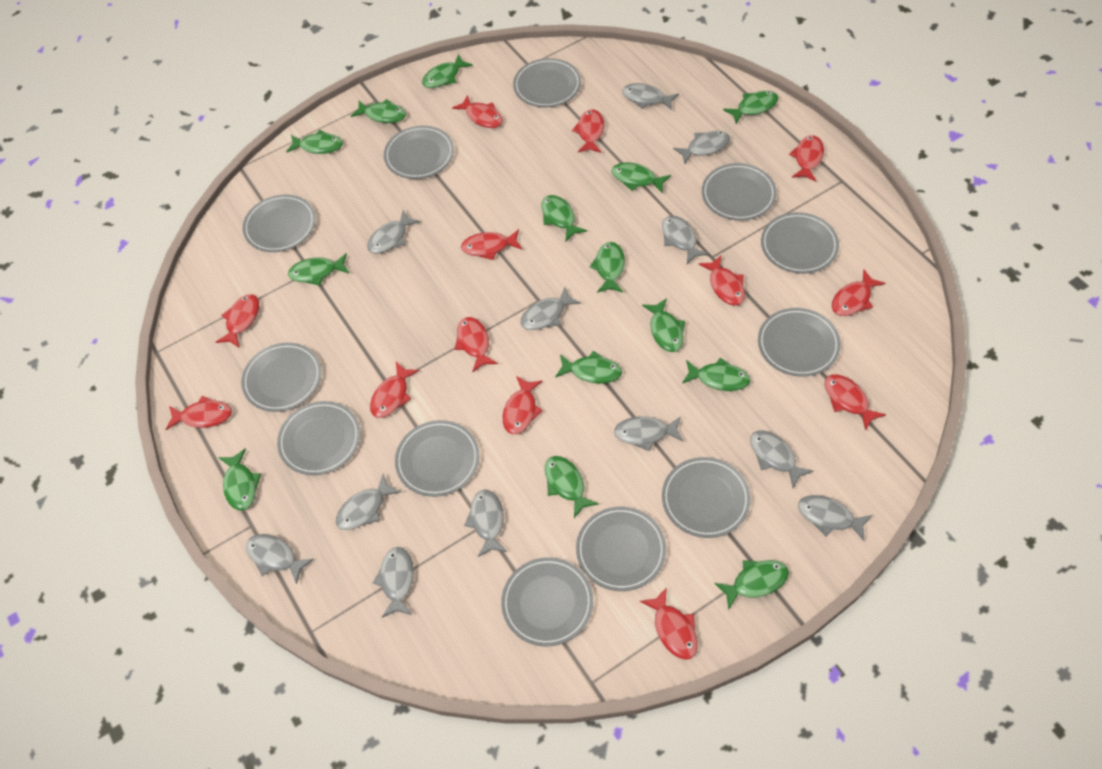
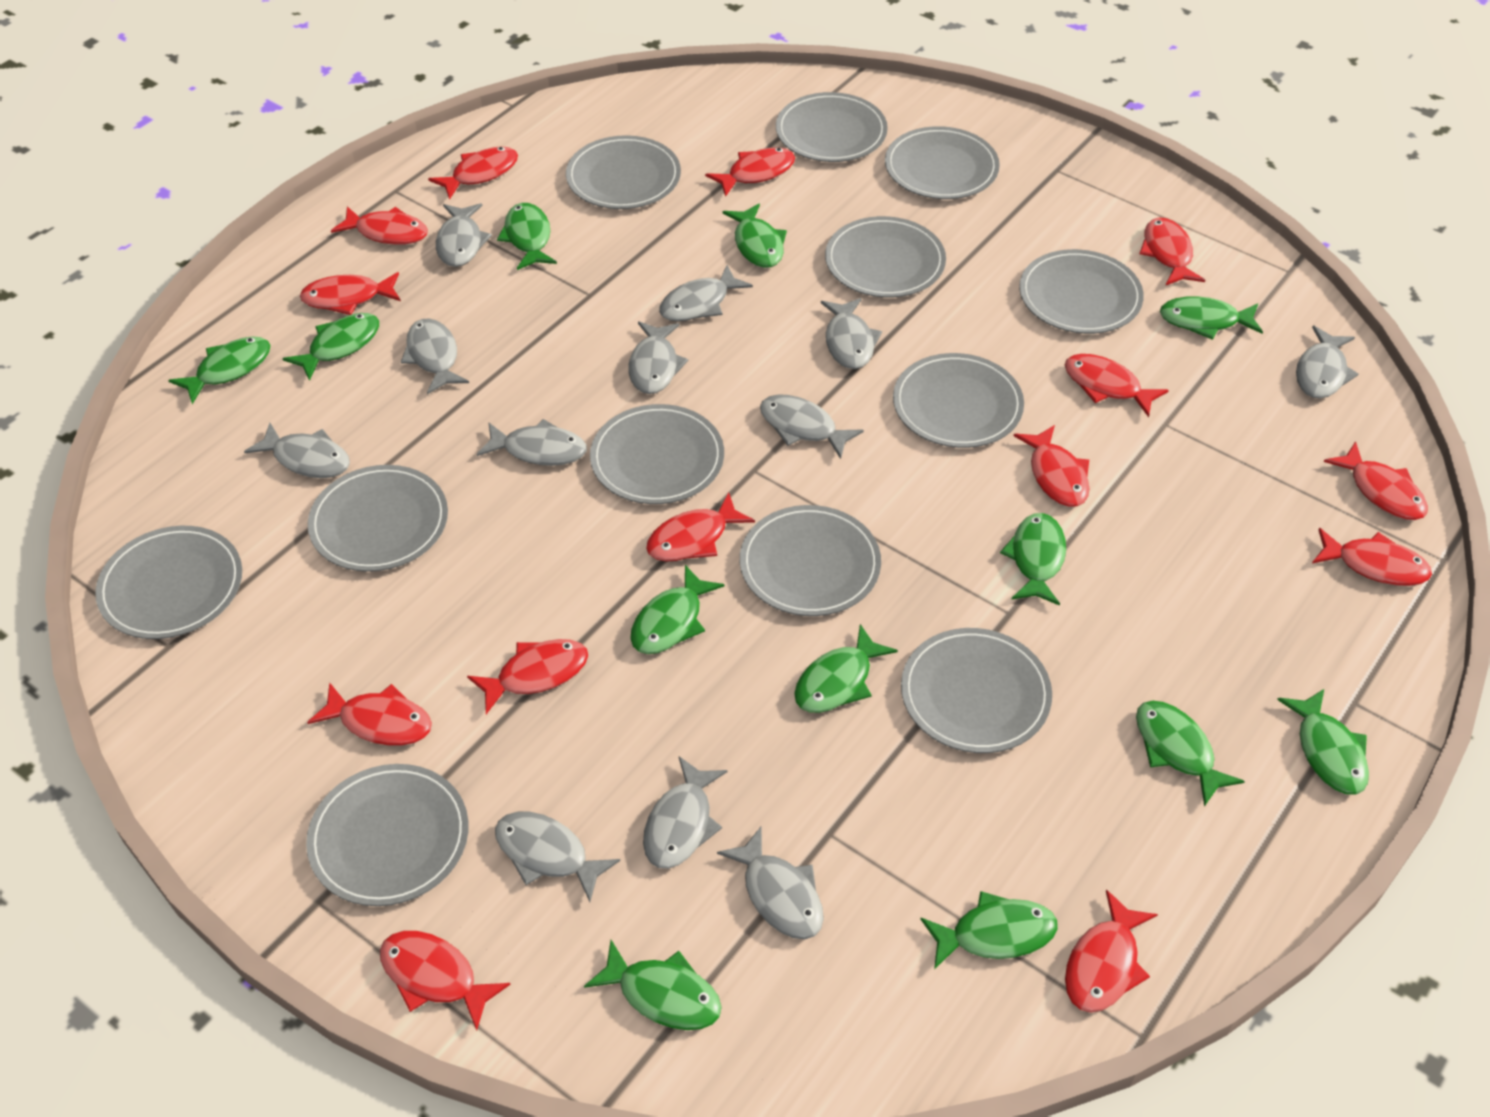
green fish: 14 -> 12
red fish: 13 -> 14

